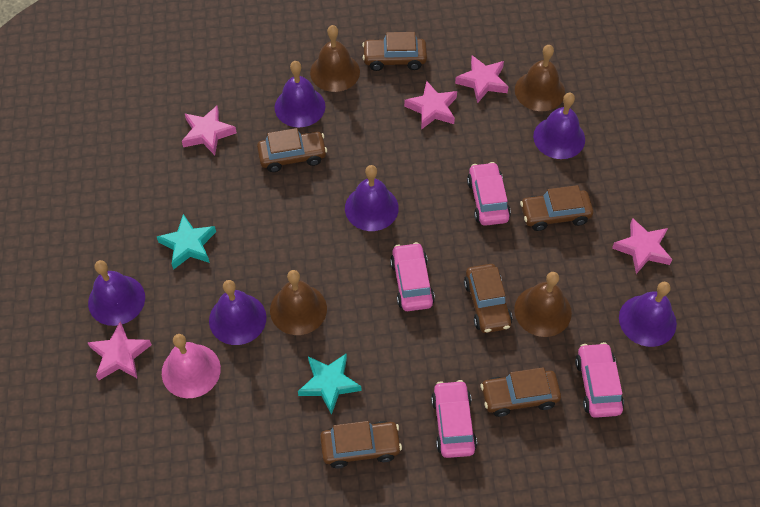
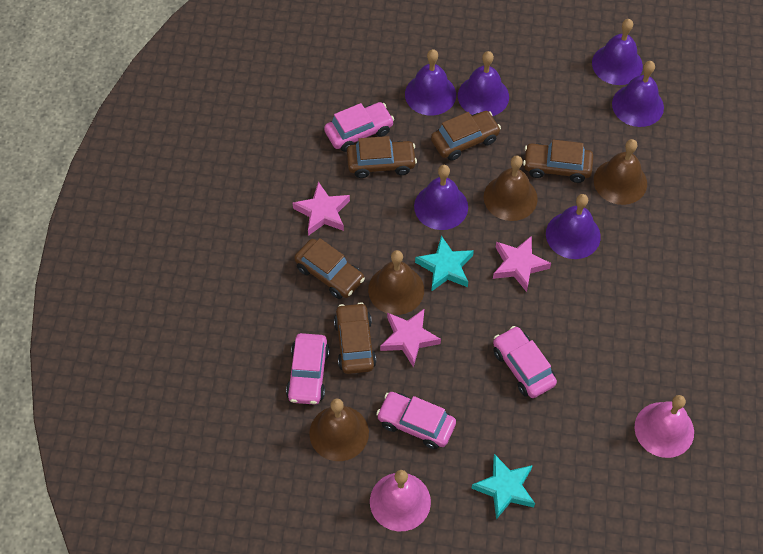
brown car: 6 -> 5
pink bell: 1 -> 2
pink star: 5 -> 3

